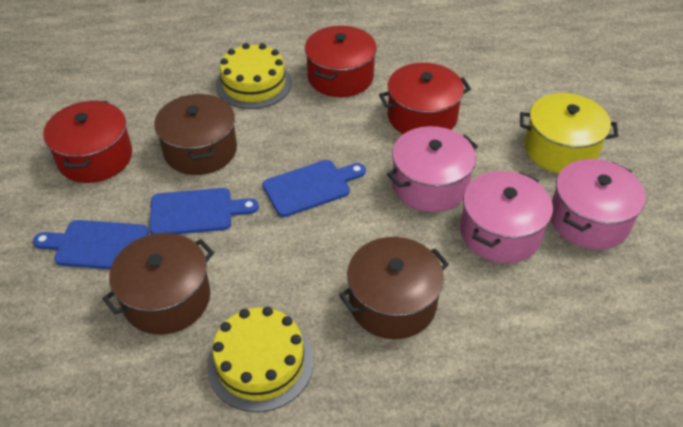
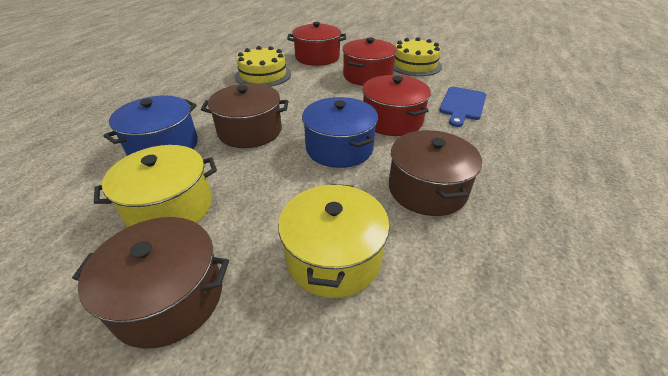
blue cutting board: 3 -> 1
blue pot: 0 -> 2
pink pot: 3 -> 0
yellow pot: 1 -> 2

